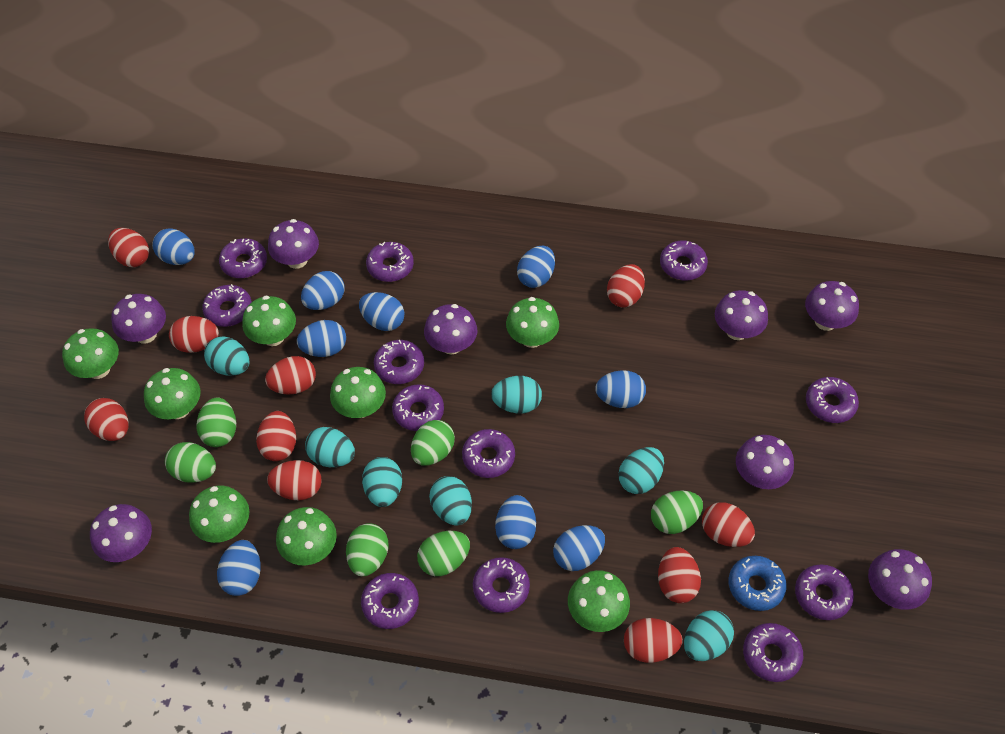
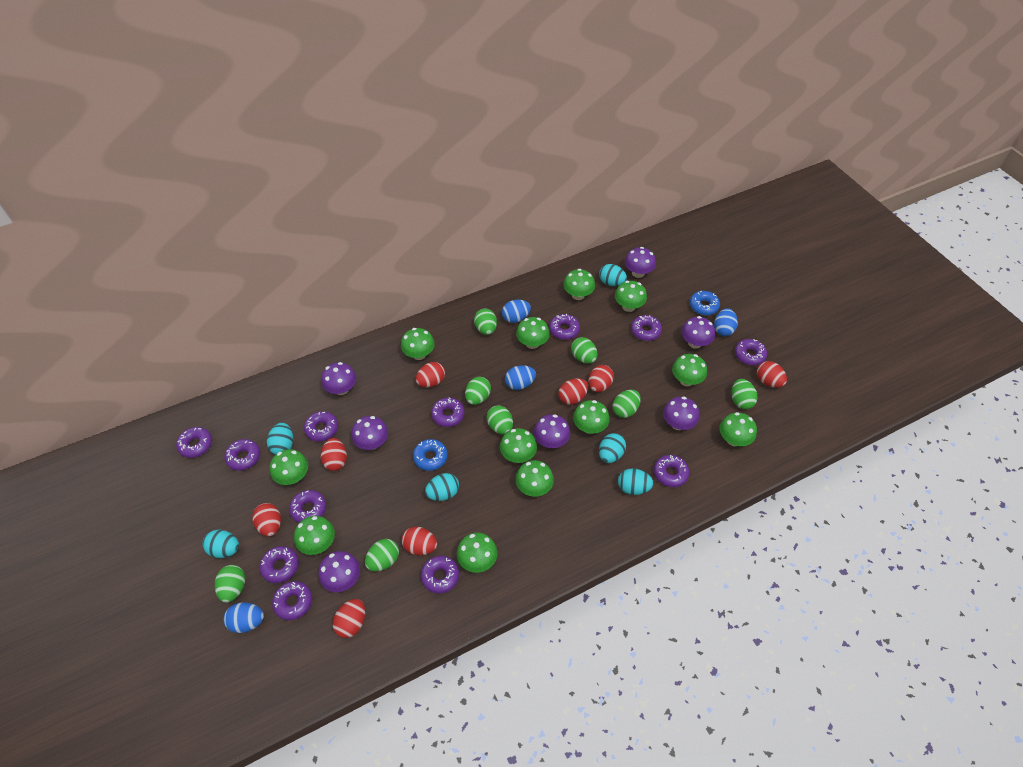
blue donut: 1 -> 2
blue egg: 9 -> 4
green egg: 6 -> 8
green mushroom: 8 -> 12
purple mushroom: 8 -> 7
red egg: 10 -> 8
turquoise egg: 7 -> 6

